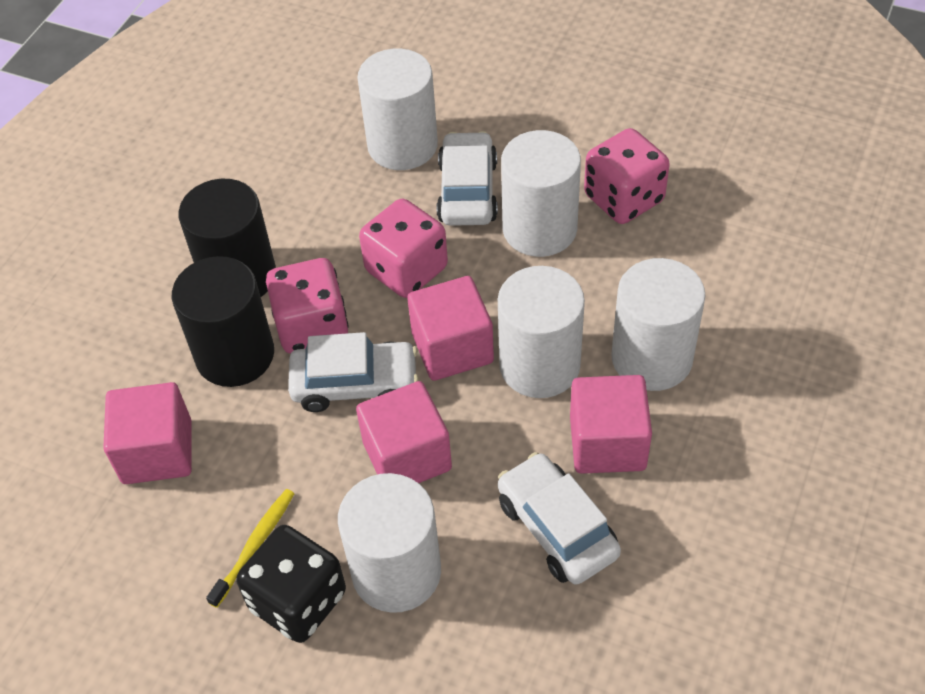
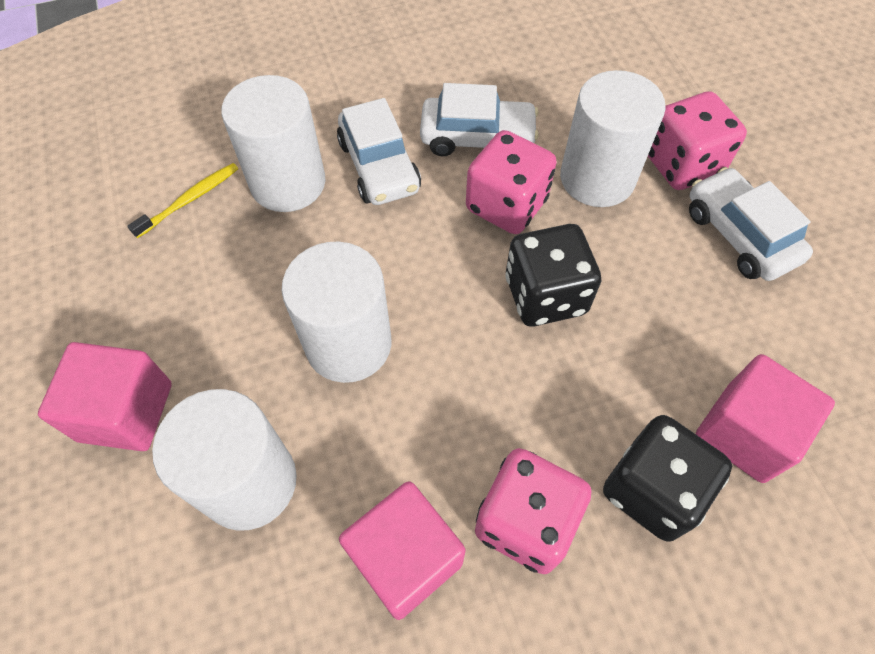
black cylinder: 2 -> 0
black dice: 1 -> 2
pink cube: 4 -> 3
white cylinder: 5 -> 4

